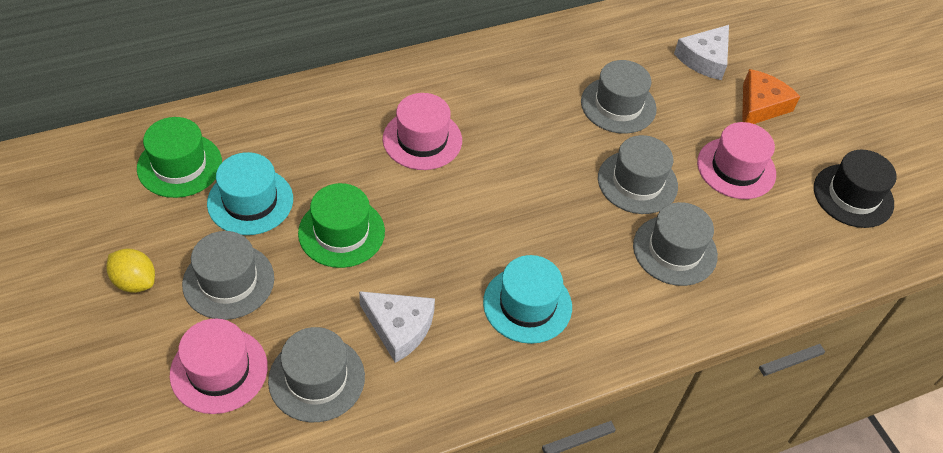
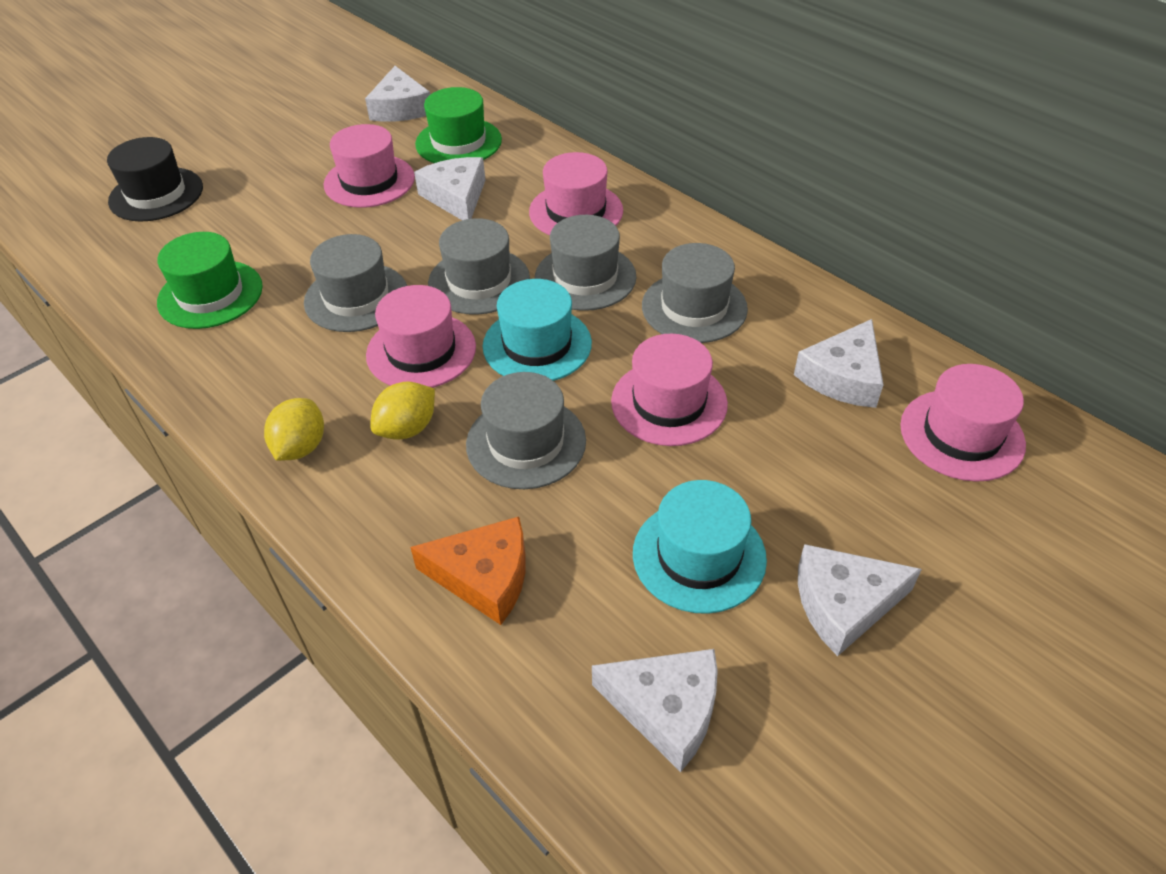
pink hat: 3 -> 5
white cheese: 2 -> 5
yellow lemon: 1 -> 2

